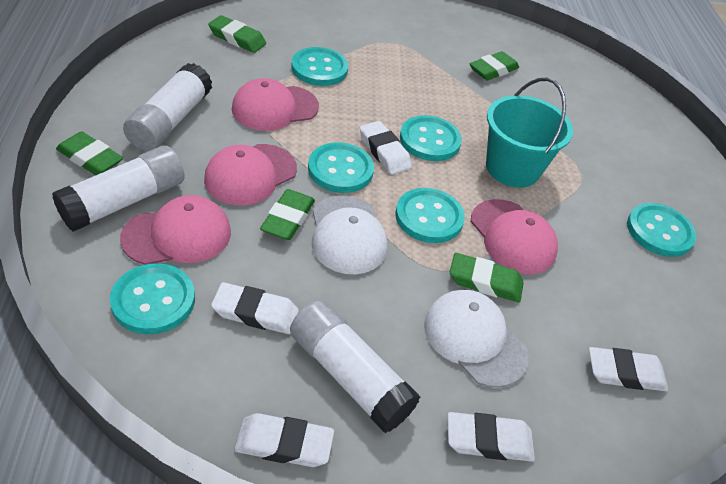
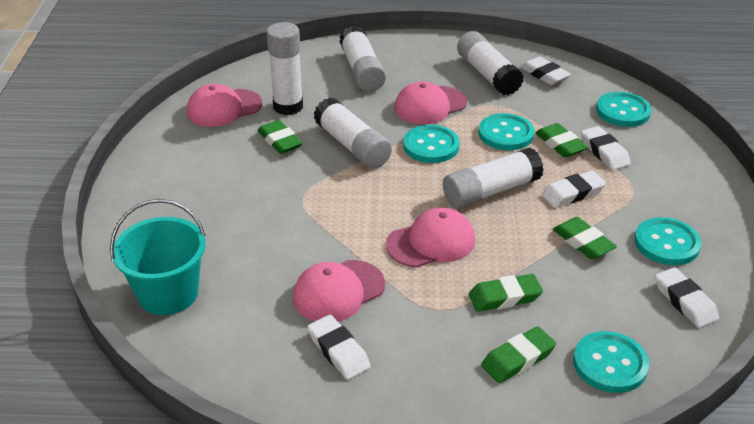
turquoise button: 6 -> 5
white cap: 2 -> 0
white glue stick: 3 -> 5

